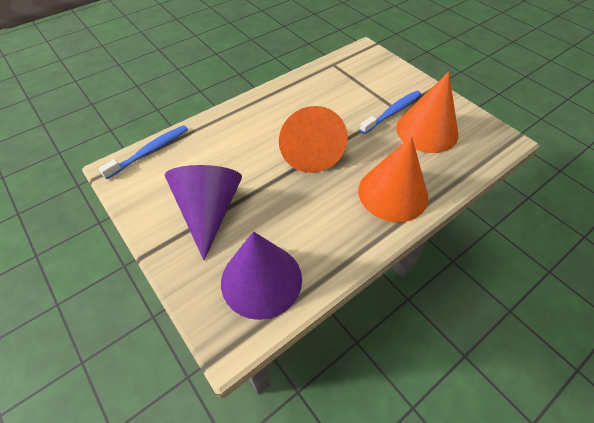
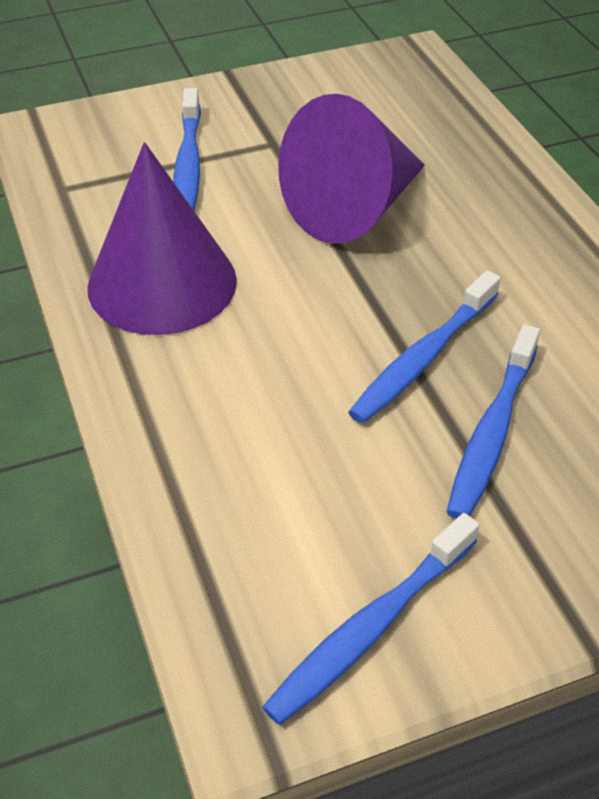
blue toothbrush: 2 -> 4
orange cone: 3 -> 0

